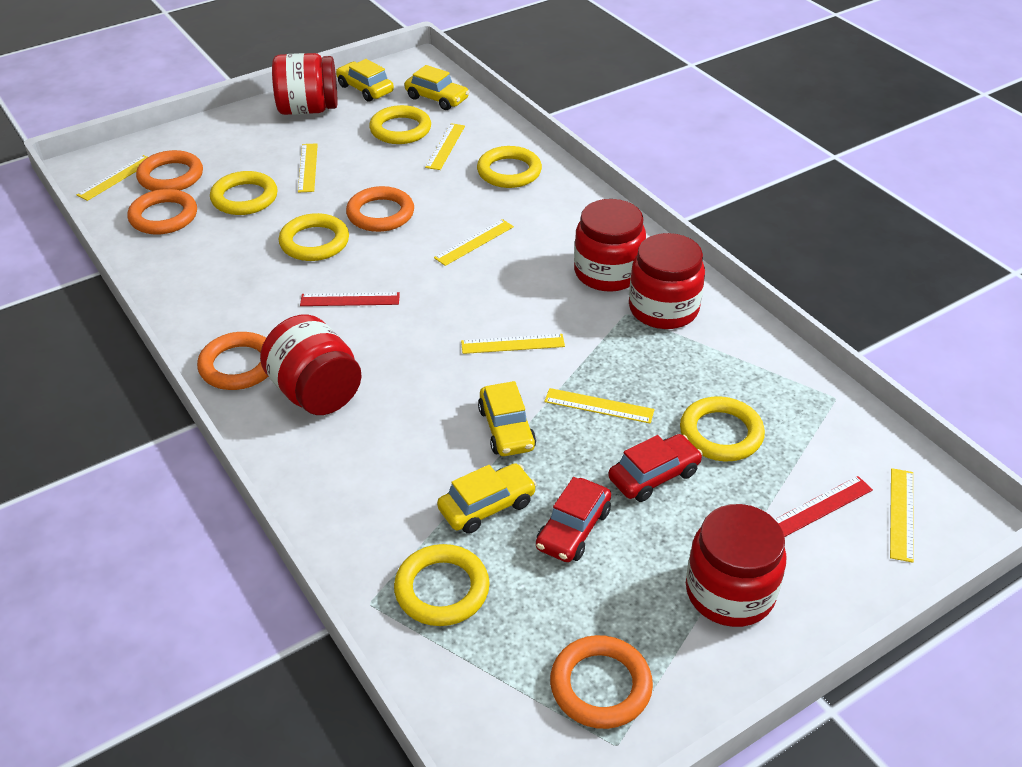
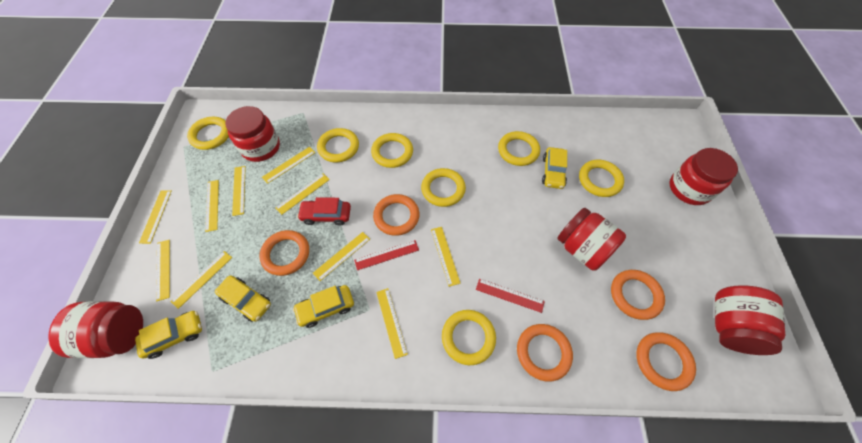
red car: 2 -> 1
yellow ring: 6 -> 7
yellow ruler: 7 -> 10

